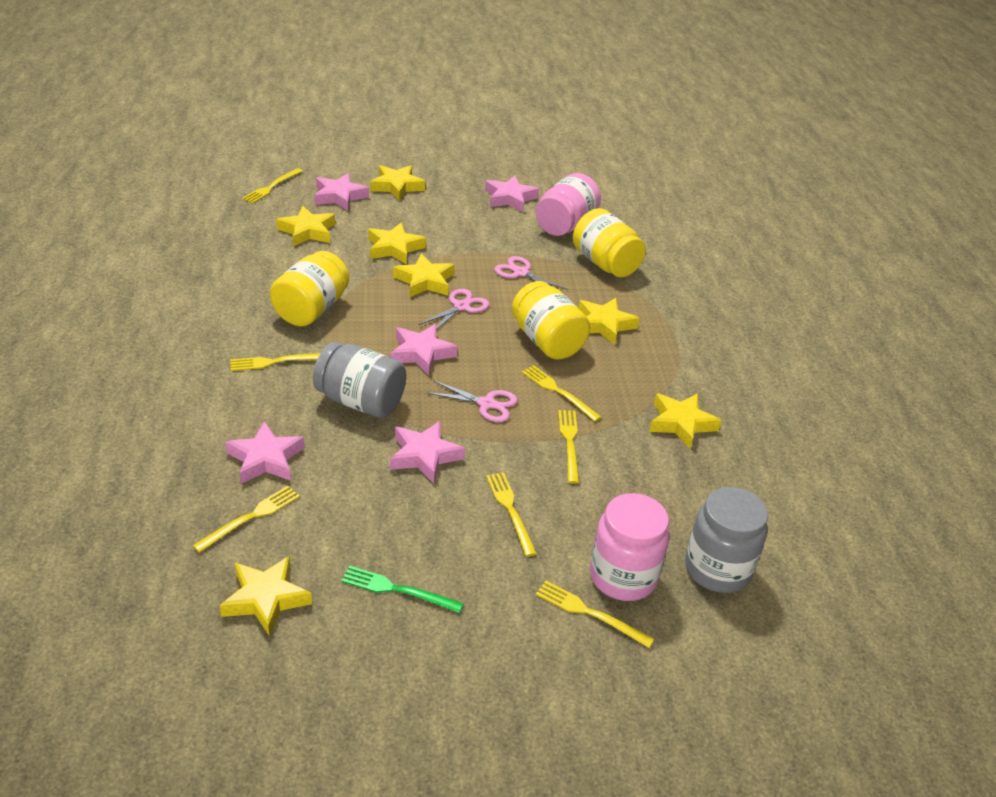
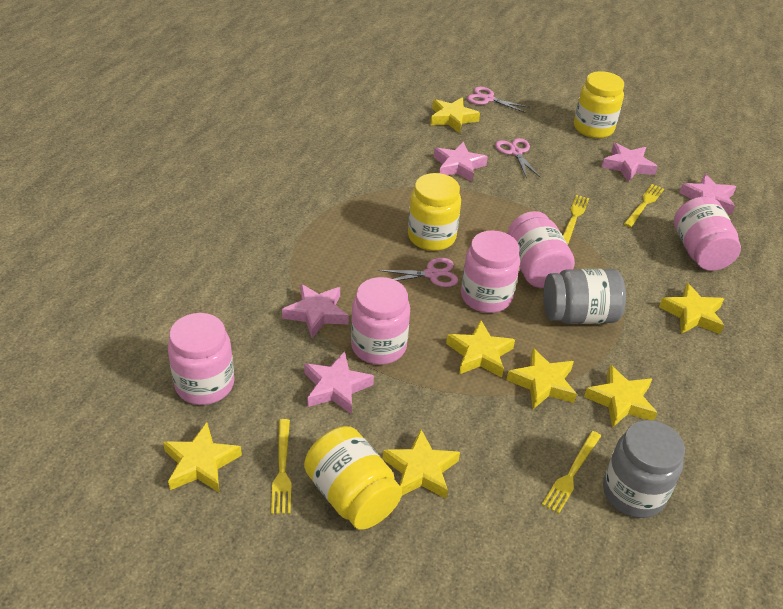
green fork: 1 -> 0
pink jar: 2 -> 5
yellow fork: 7 -> 4

